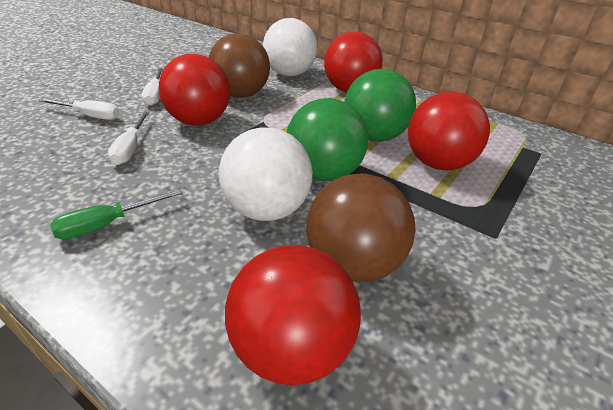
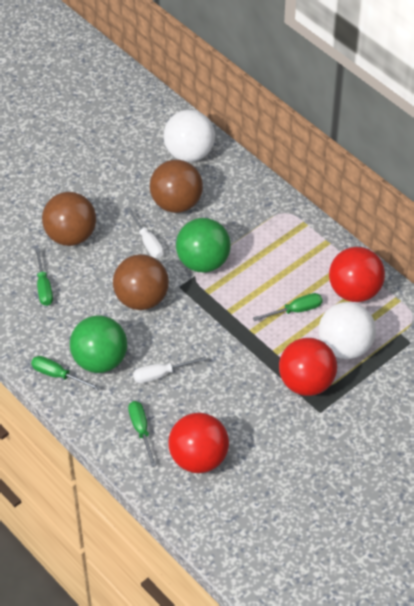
brown ball: 2 -> 3
green screwdriver: 1 -> 4
red ball: 4 -> 3
white screwdriver: 3 -> 2

